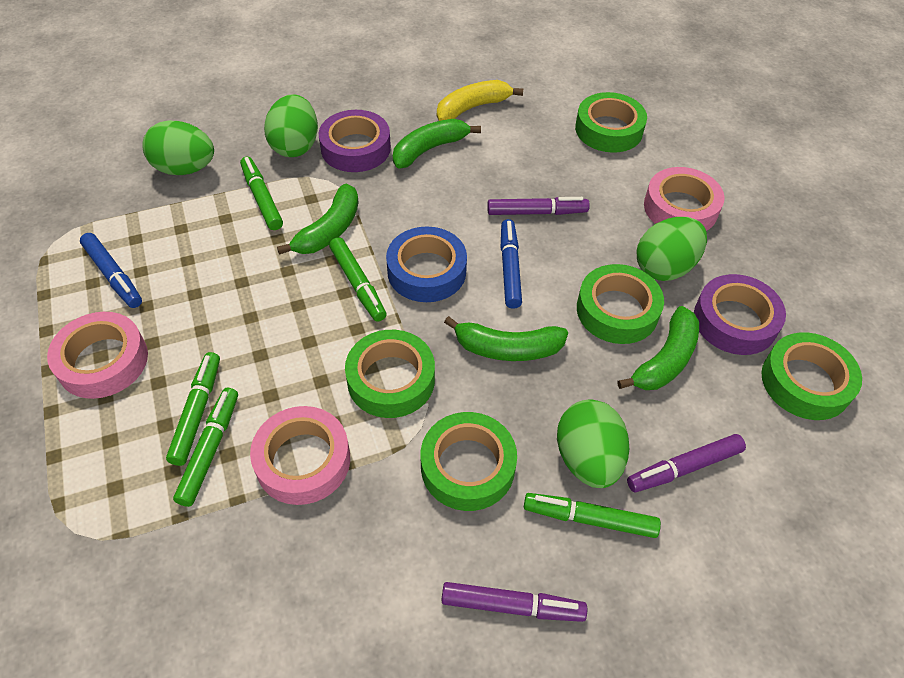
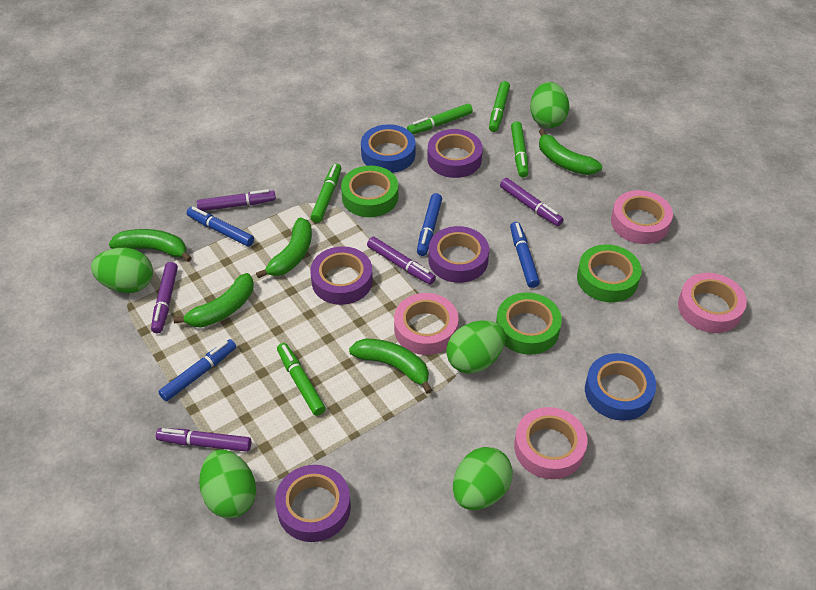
blue marker: 2 -> 4
blue tape: 1 -> 2
green banana: 4 -> 5
green egg: 4 -> 5
green tape: 5 -> 3
pink tape: 3 -> 4
purple marker: 3 -> 5
purple tape: 2 -> 4
yellow banana: 1 -> 0

